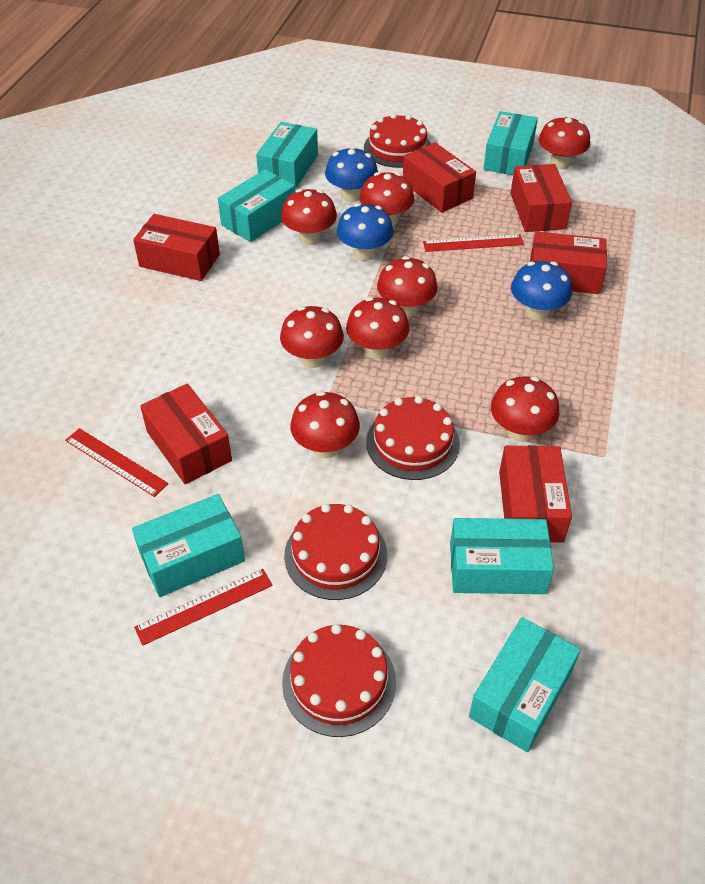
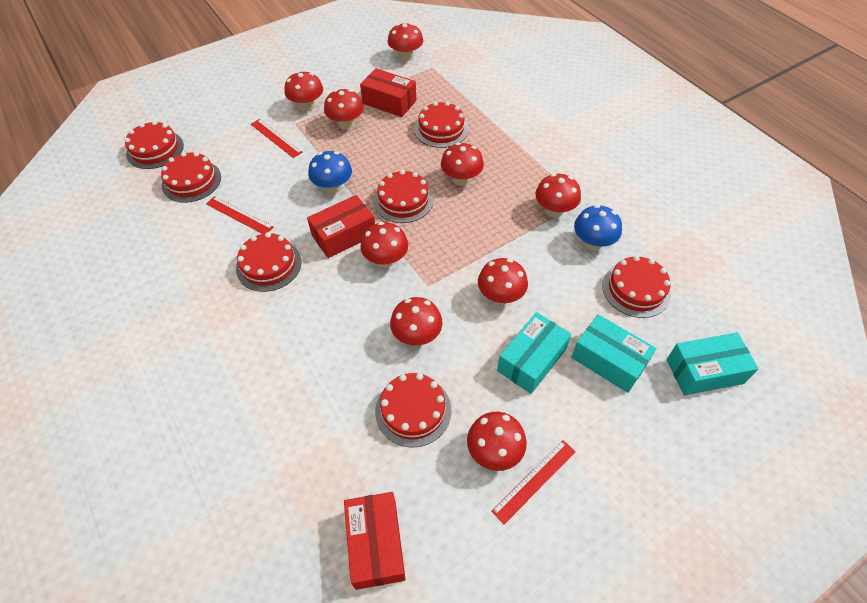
blue mushroom: 3 -> 2
red box: 6 -> 3
red cake: 4 -> 7
red mushroom: 8 -> 9
turquoise box: 6 -> 3

